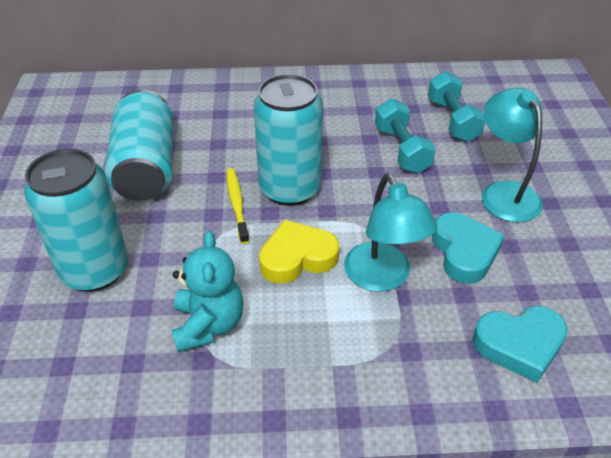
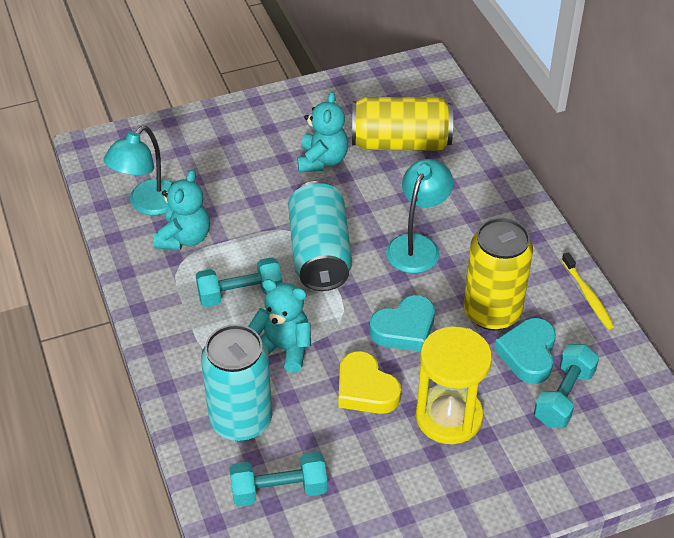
turquoise can: 3 -> 2
turquoise dumbbell: 2 -> 3
turquoise teddy bear: 1 -> 3
yellow can: 0 -> 2
yellow hourglass: 0 -> 1

